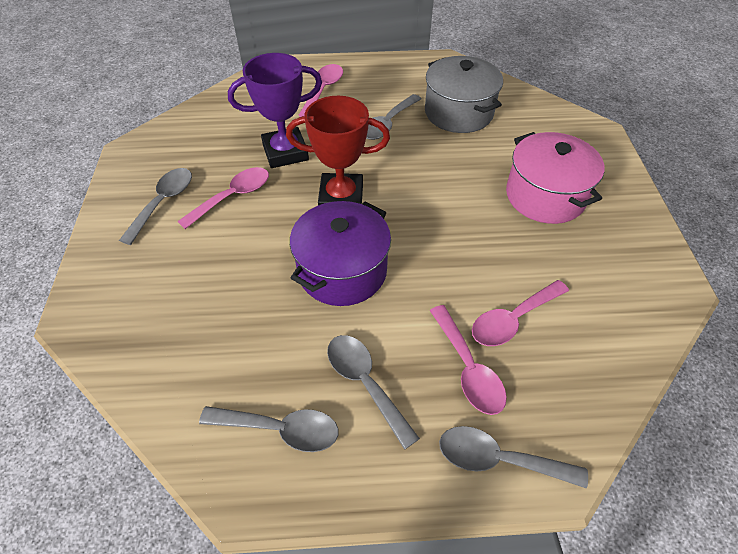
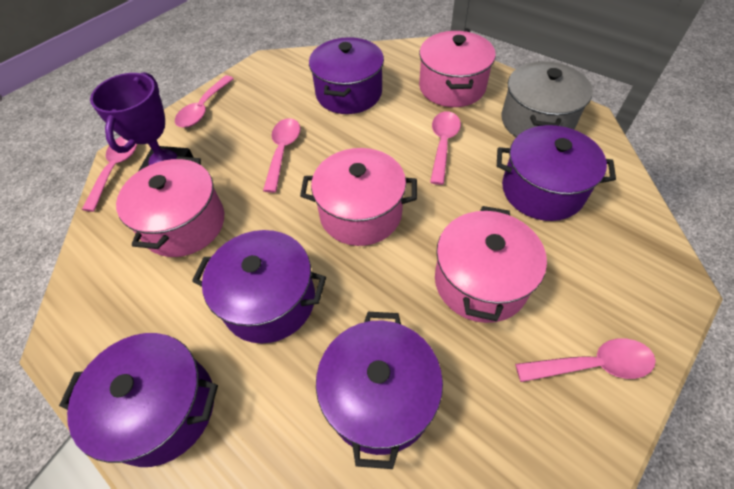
grey spoon: 5 -> 0
pink pot: 1 -> 4
pink spoon: 4 -> 5
purple pot: 1 -> 5
red trophy: 1 -> 0

